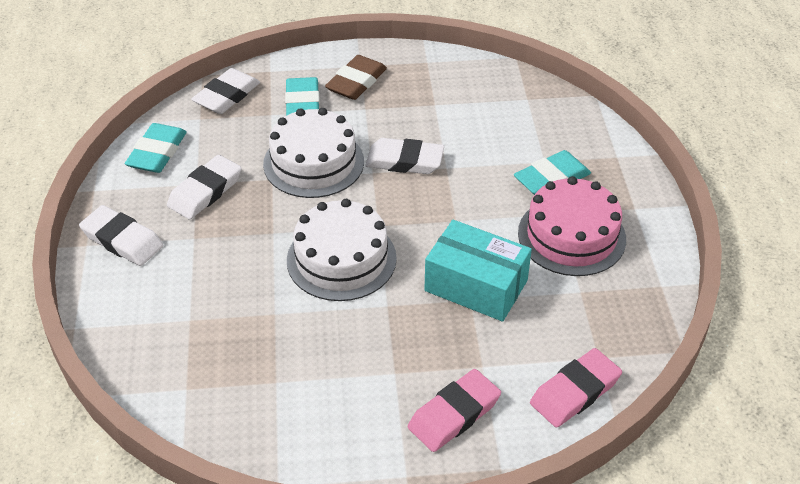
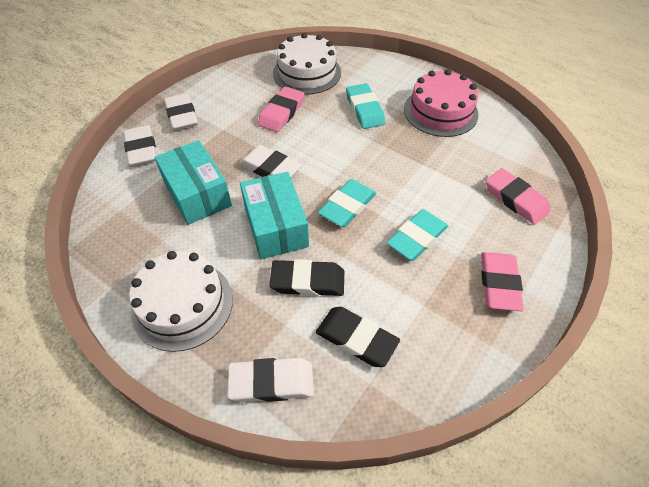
black eraser: 0 -> 2
brown eraser: 1 -> 0
pink eraser: 2 -> 3
turquoise box: 1 -> 2

